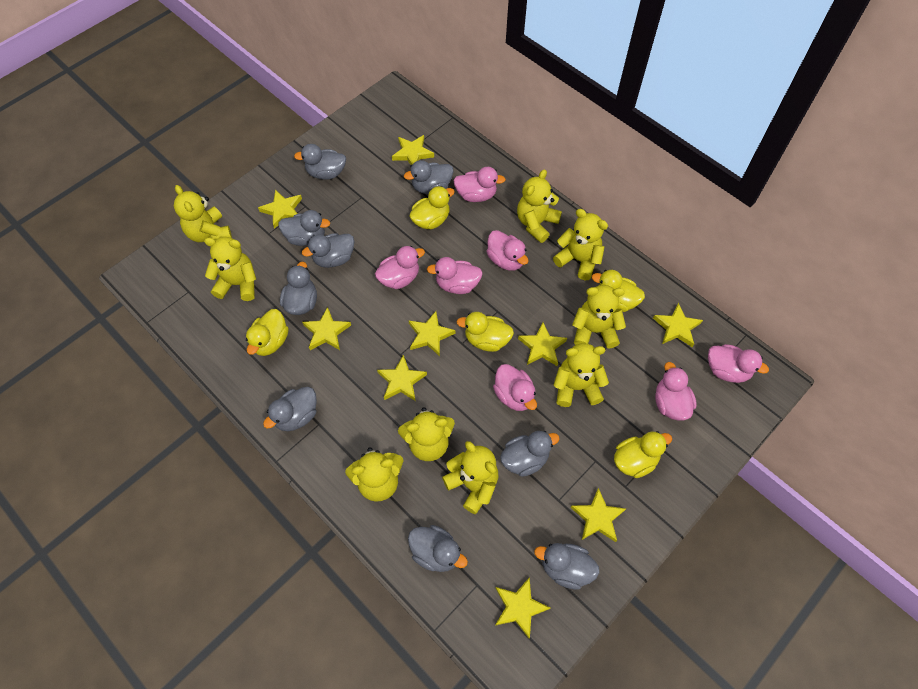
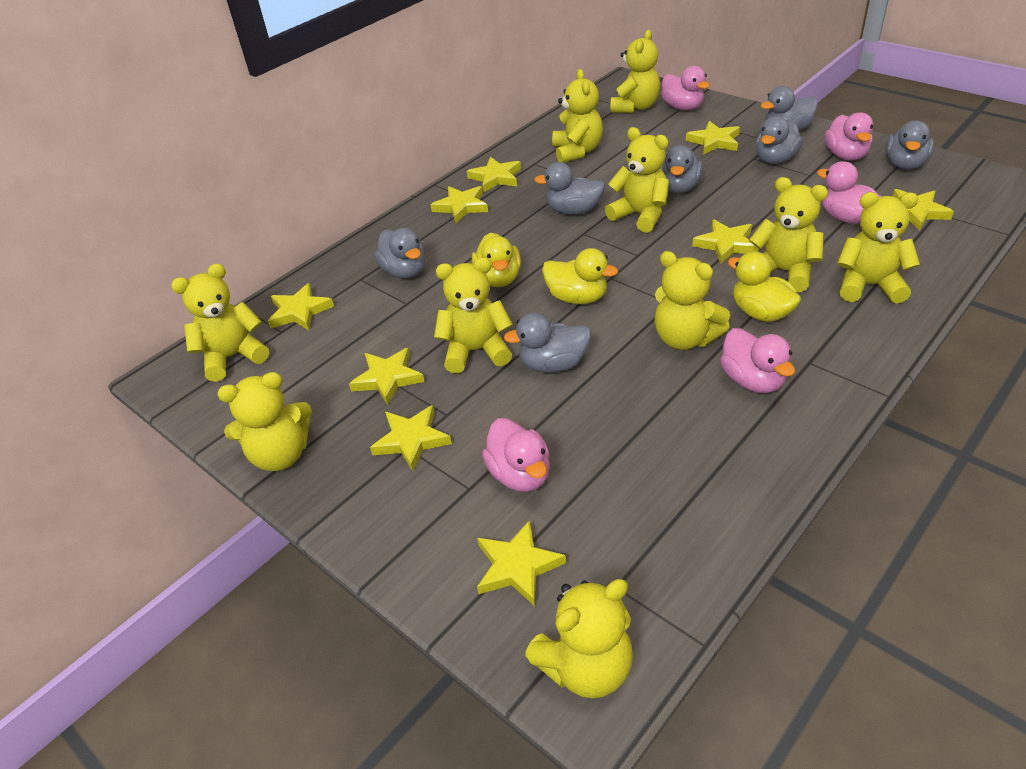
grey duck: 9 -> 7
pink duck: 7 -> 5
yellow duck: 5 -> 3
yellow teddy bear: 9 -> 10

